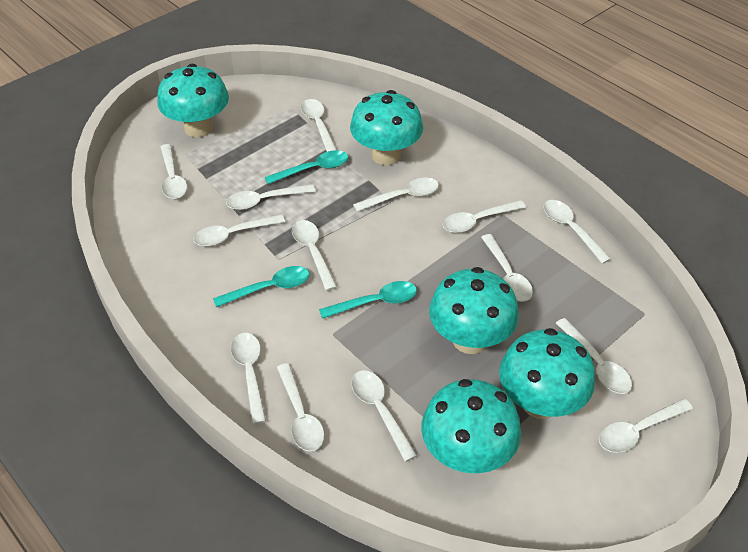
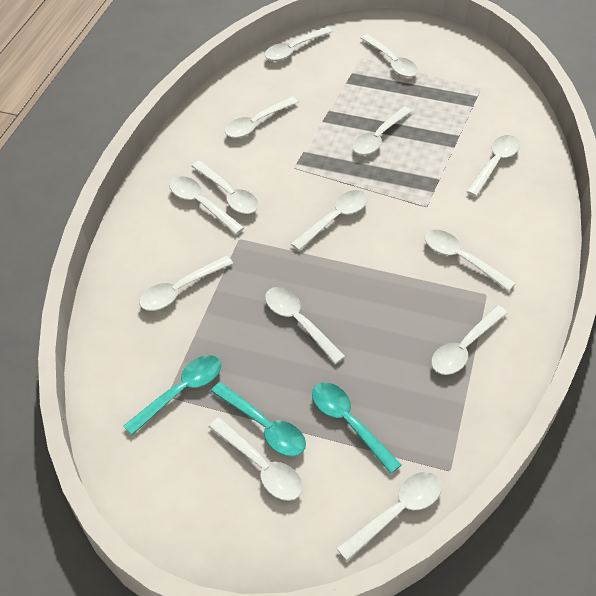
turquoise mushroom: 5 -> 0

